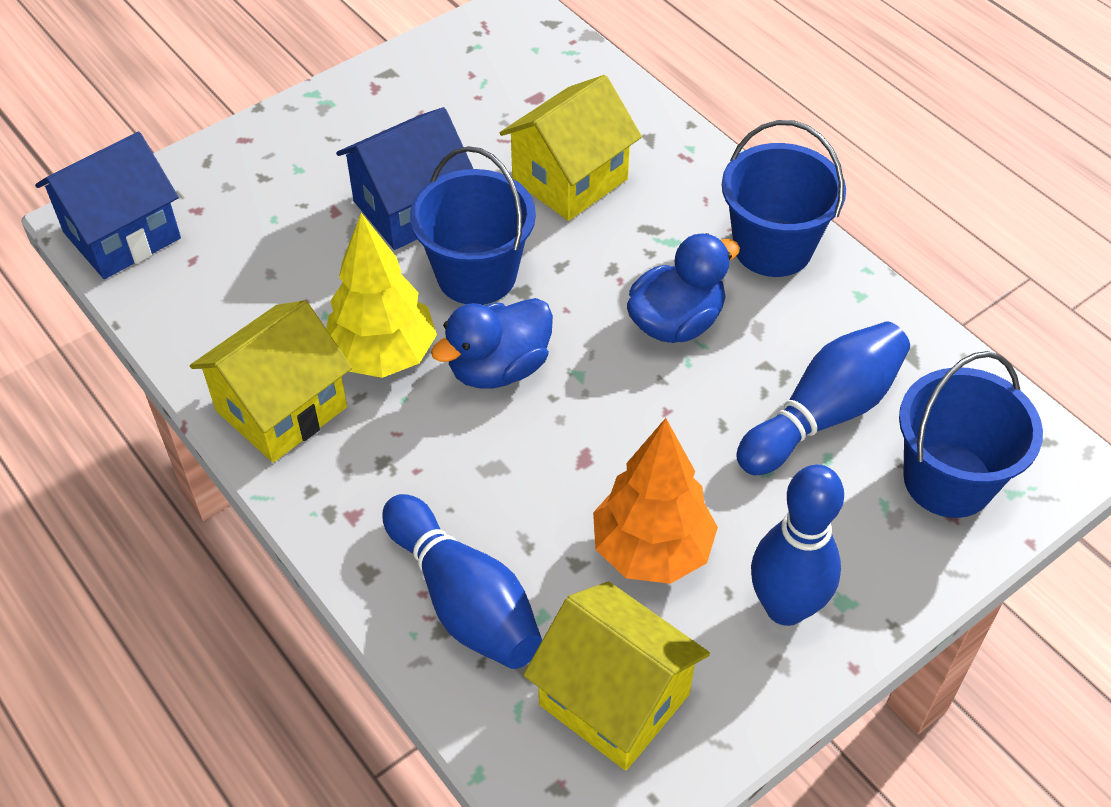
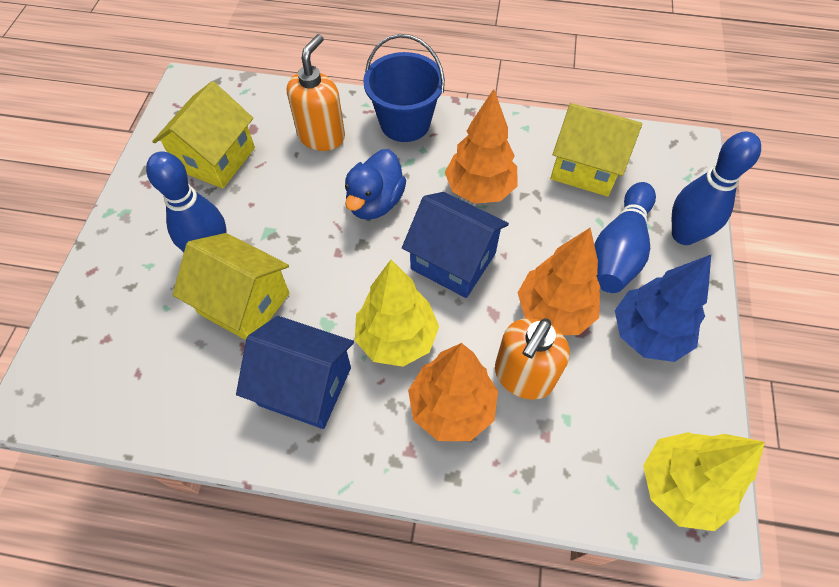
blue bucket: 3 -> 1
blue duck: 2 -> 1
blue tree: 0 -> 1
orange soap dispenser: 0 -> 2
orange tree: 1 -> 3
yellow tree: 1 -> 2

